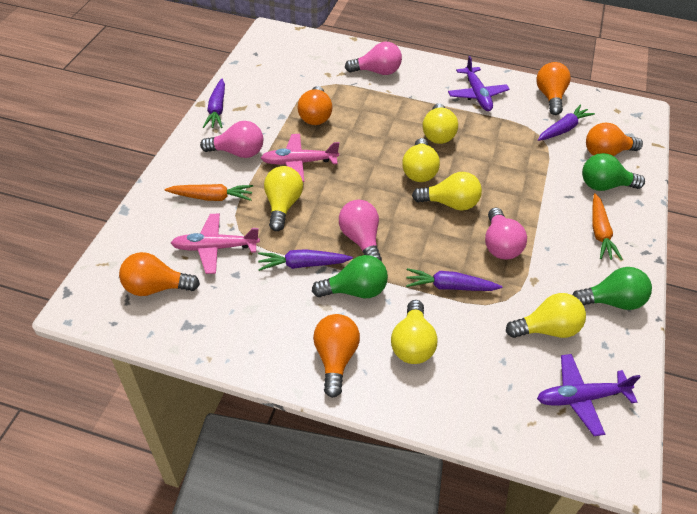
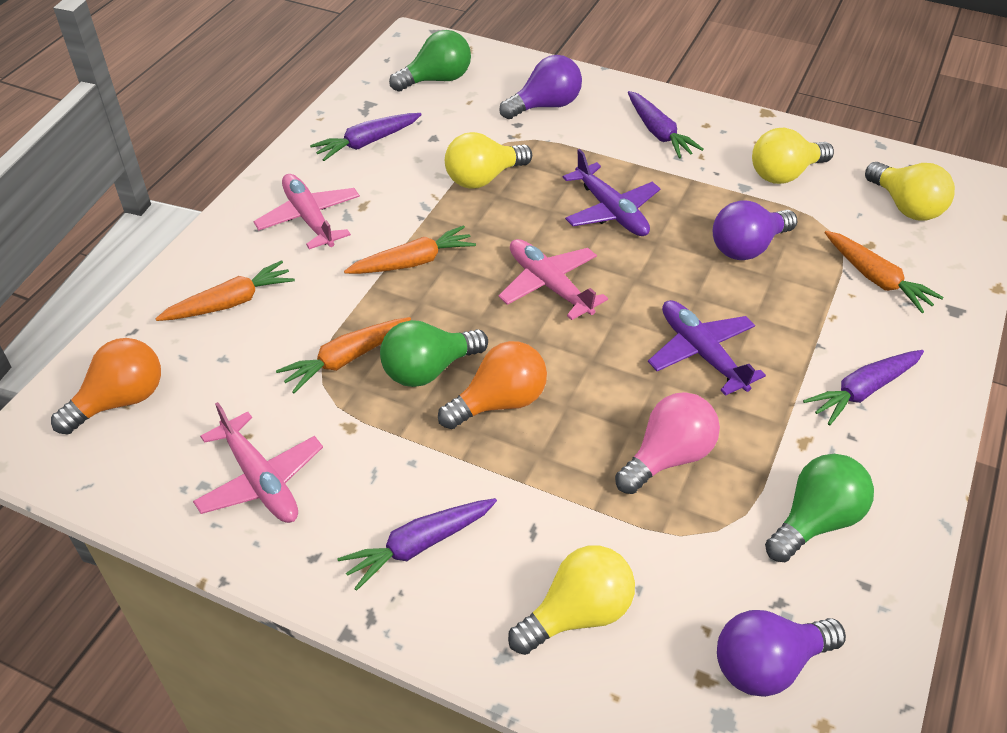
orange carrot: 2 -> 4
orange light bulb: 5 -> 2
pink light bulb: 4 -> 1
pink plane: 2 -> 3
purple light bulb: 0 -> 3
yellow light bulb: 6 -> 4

